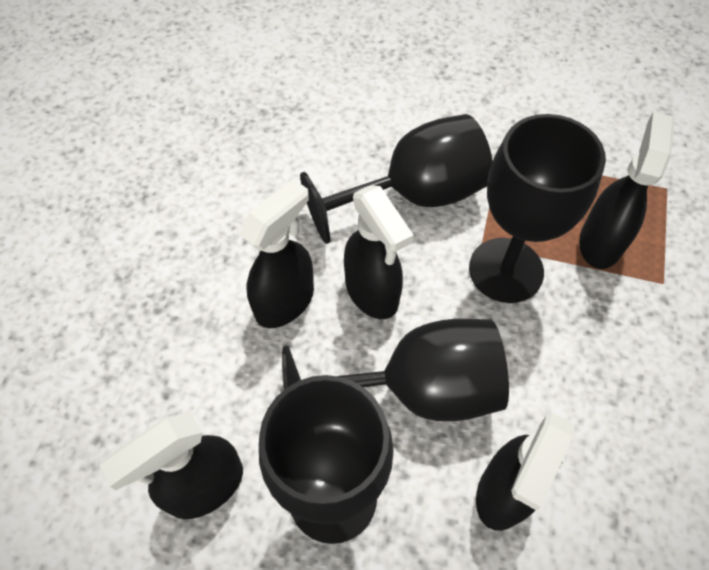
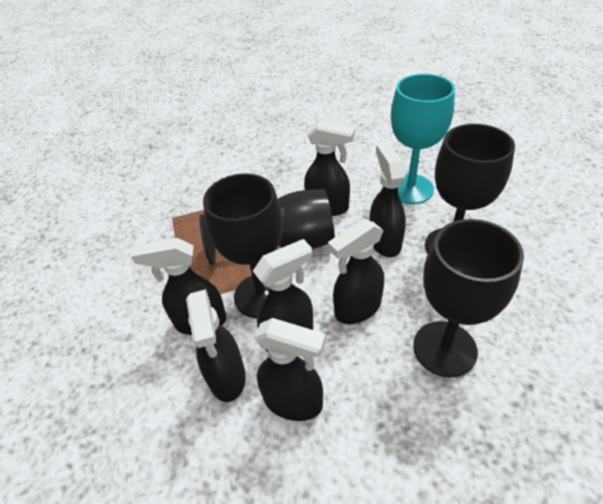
black spray bottle: 5 -> 7
turquoise goblet: 0 -> 1

